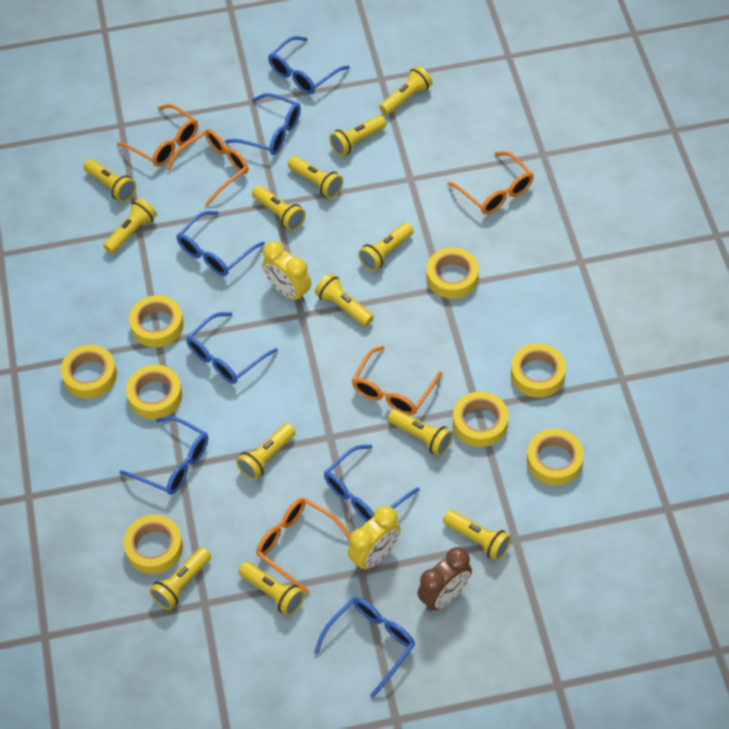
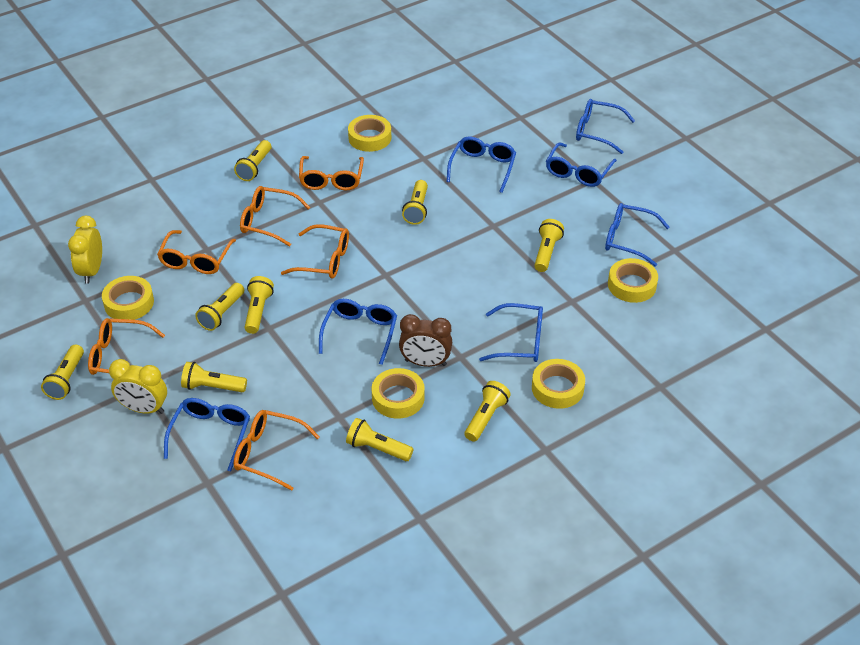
orange glasses: 5 -> 6
yellow flashlight: 13 -> 9
yellow tape: 8 -> 5

